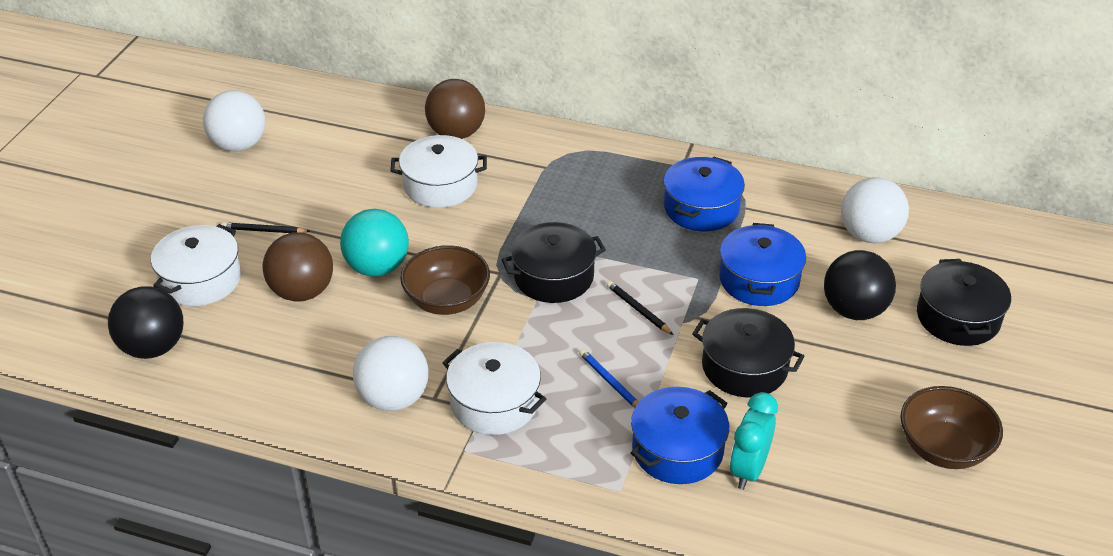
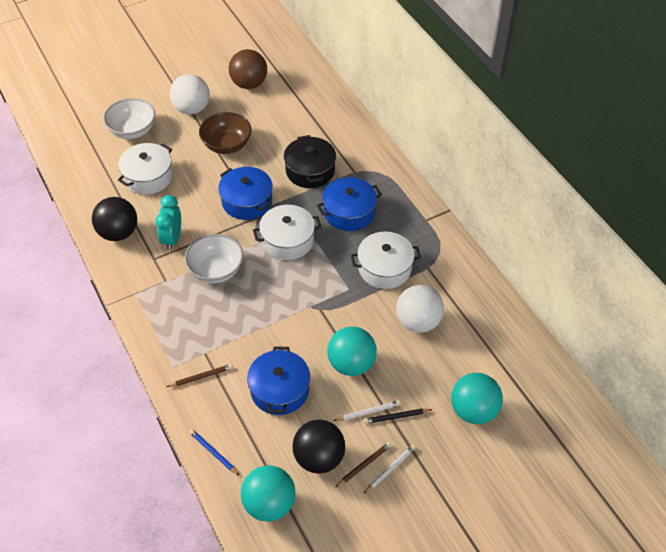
black pencil: 2 -> 1
black pot: 3 -> 1
brown ball: 2 -> 1
brown bowl: 2 -> 1
brown pencil: 0 -> 2
turquoise ball: 1 -> 3
white ball: 3 -> 2
white bowl: 0 -> 2
white pencil: 0 -> 2

